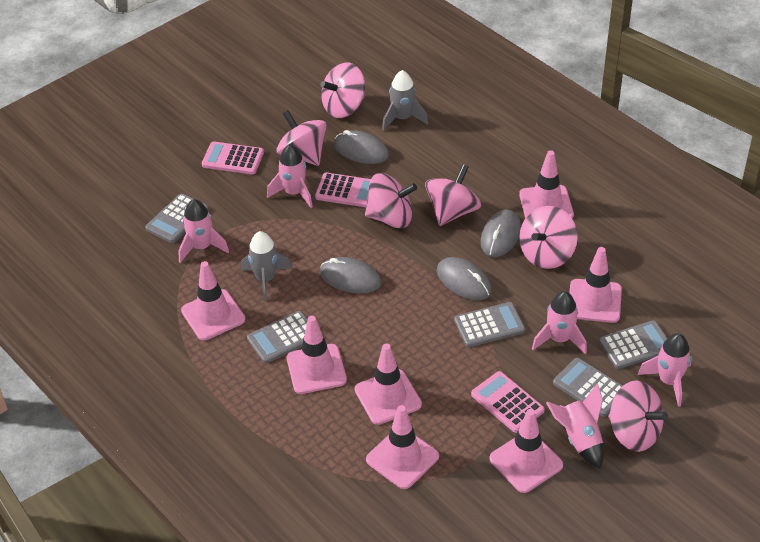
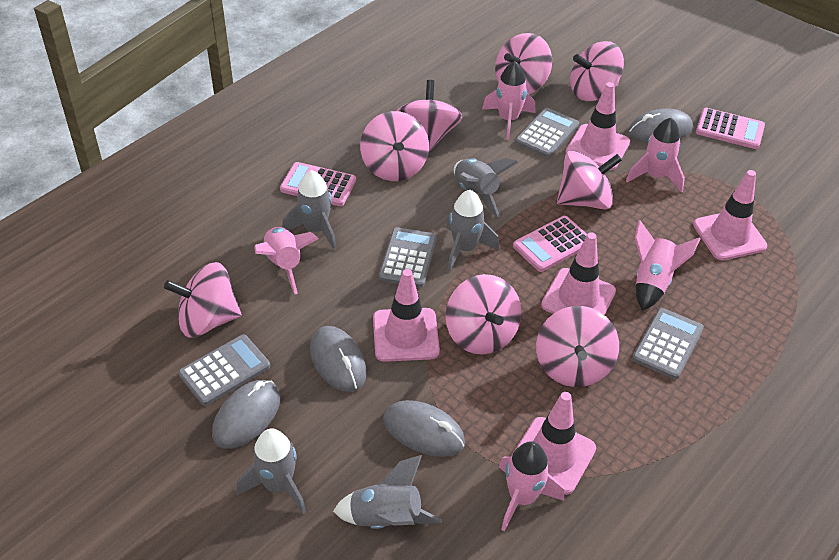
grey calculator: 5 -> 4
grey rocket: 2 -> 5
pink spinning top: 6 -> 8
pink traffic cone: 7 -> 5

